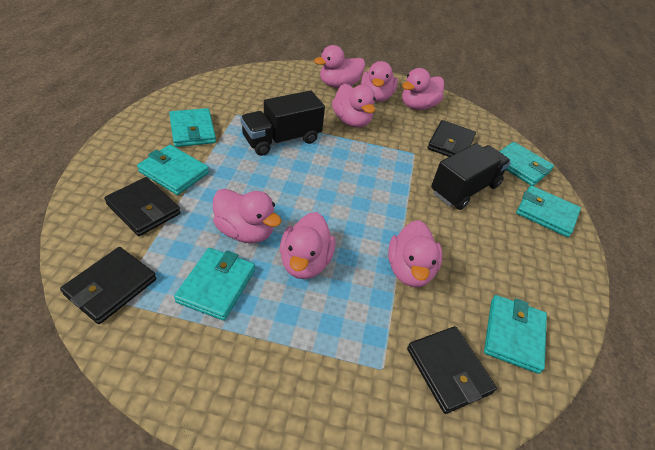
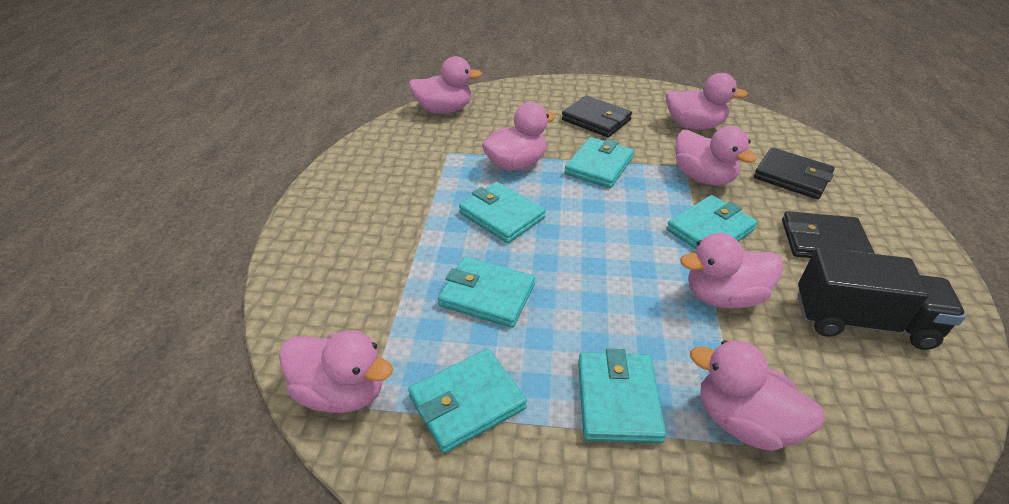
black truck: 2 -> 1
black wallet: 4 -> 3

